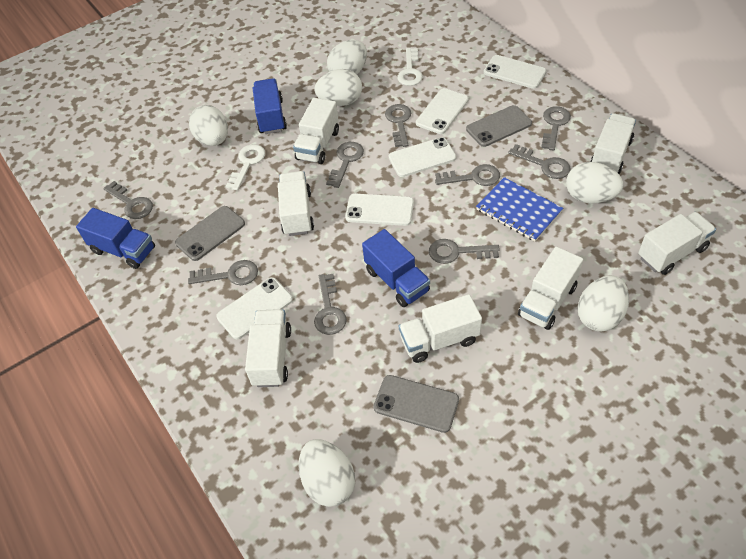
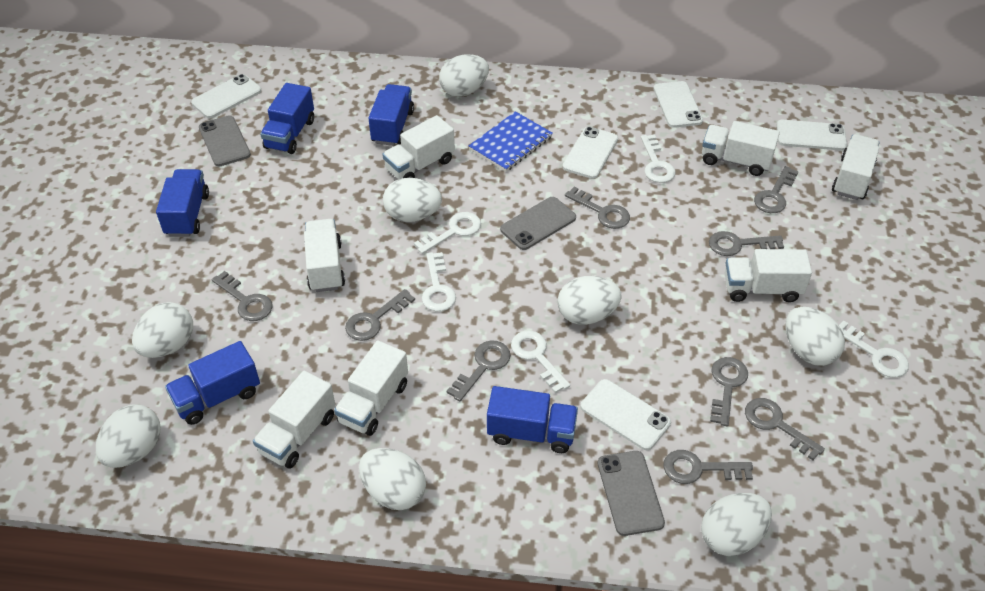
blue truck: 3 -> 5
white egg: 6 -> 8
white key: 2 -> 5

